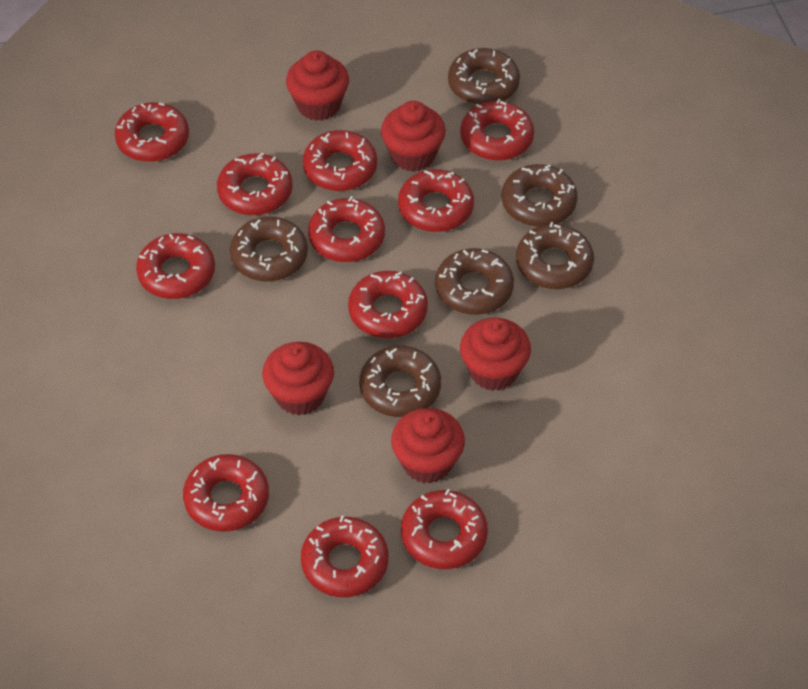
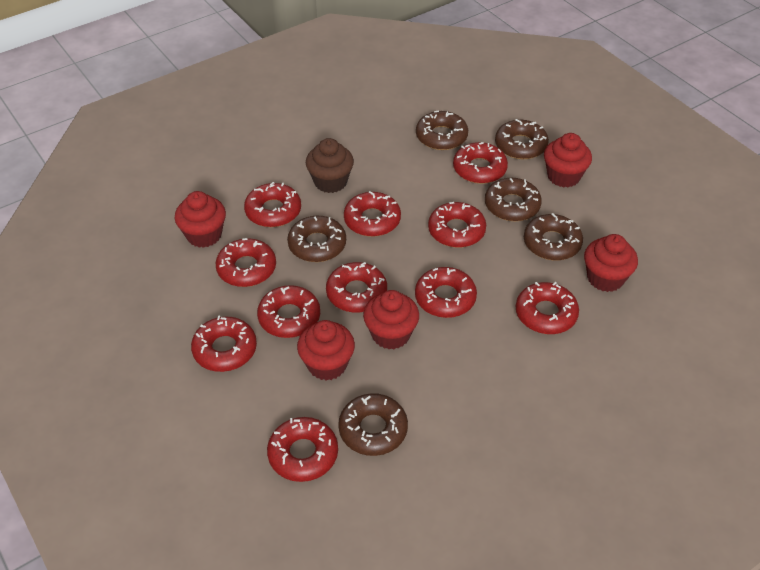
brown cupcake: 0 -> 1

